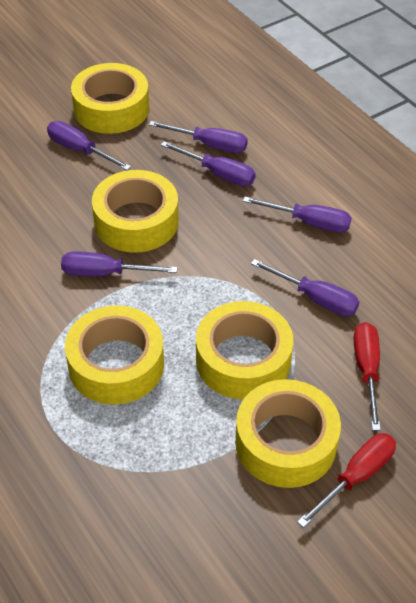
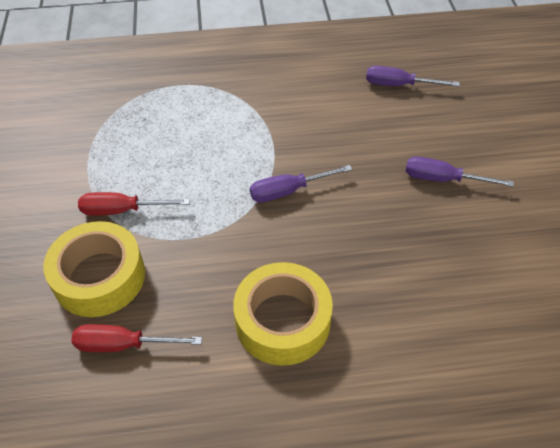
purple screwdriver: 6 -> 3
yellow tape: 5 -> 2

